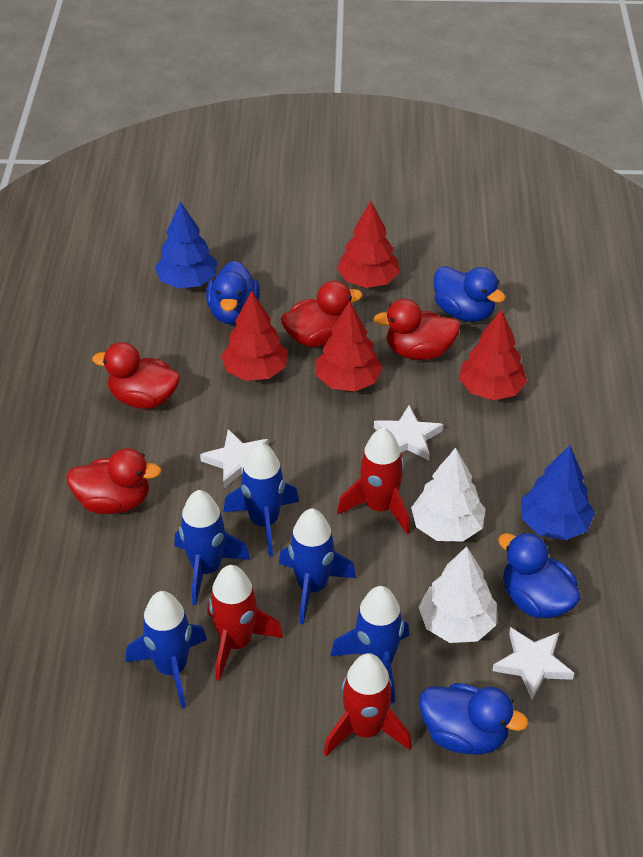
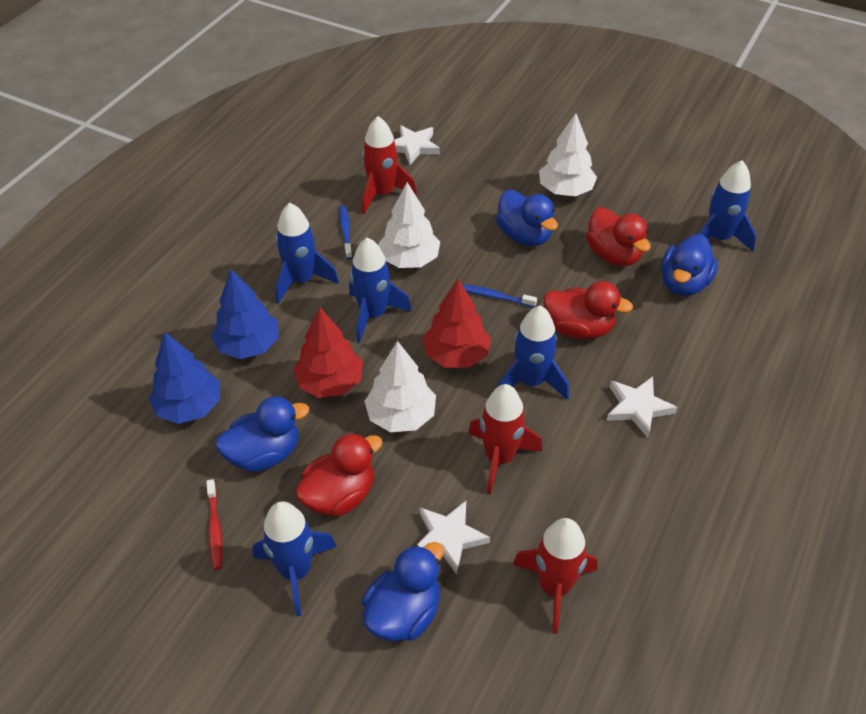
blue toothbrush: 0 -> 2
red duck: 4 -> 3
red toothbrush: 0 -> 1
red tree: 4 -> 2
white tree: 2 -> 3

